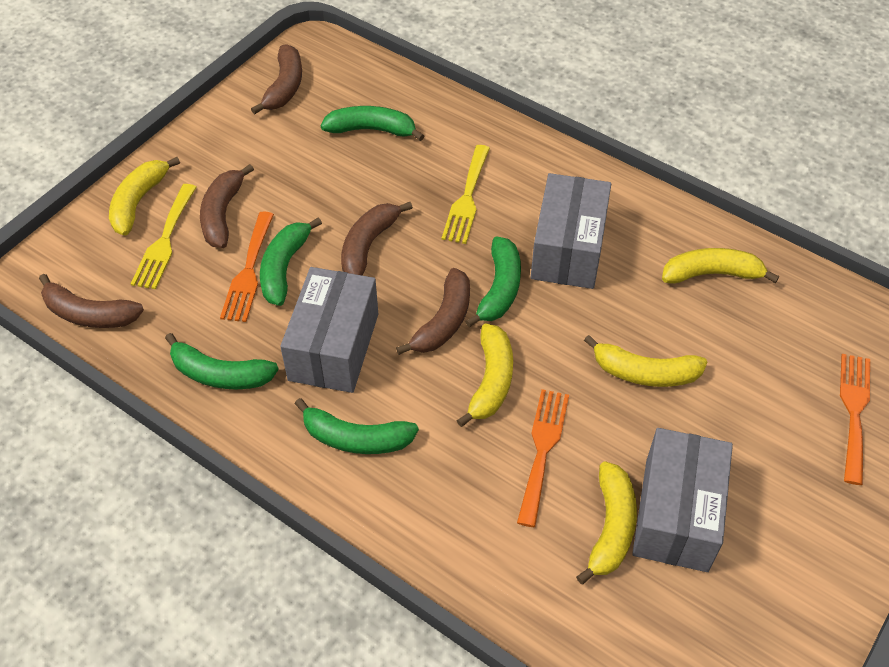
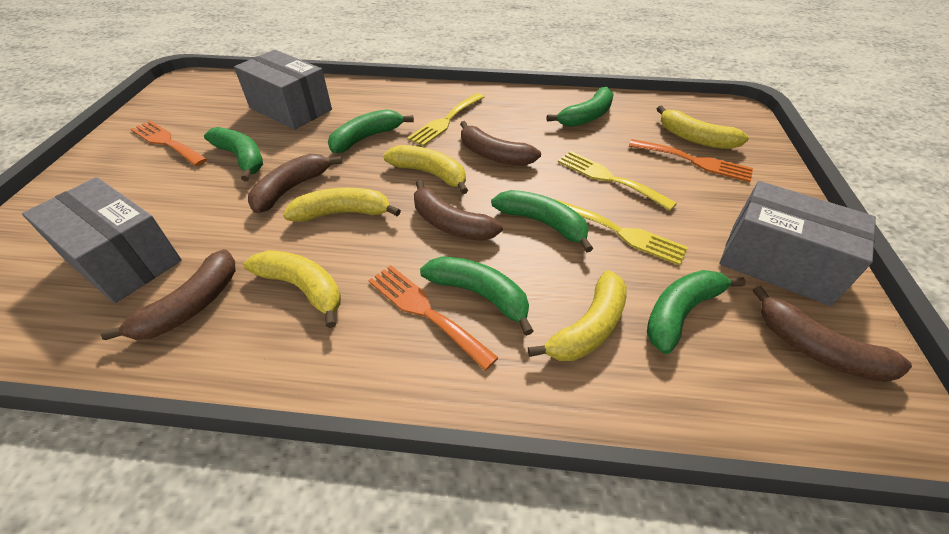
green banana: 5 -> 6
yellow fork: 2 -> 3

